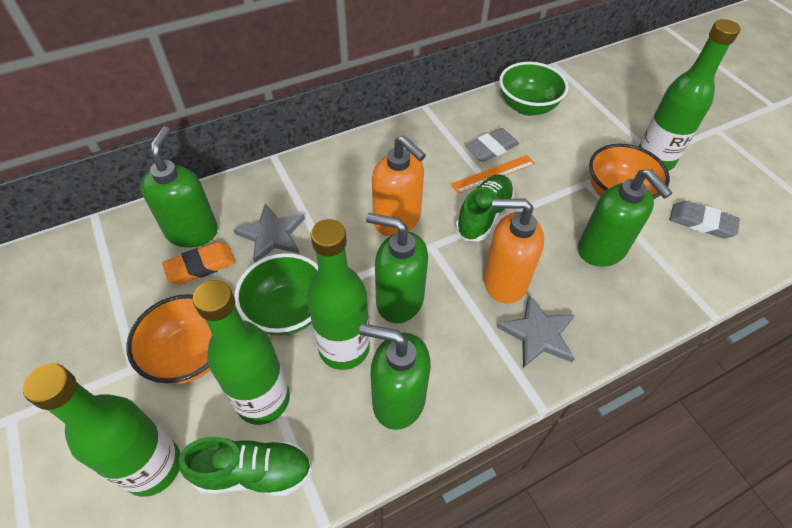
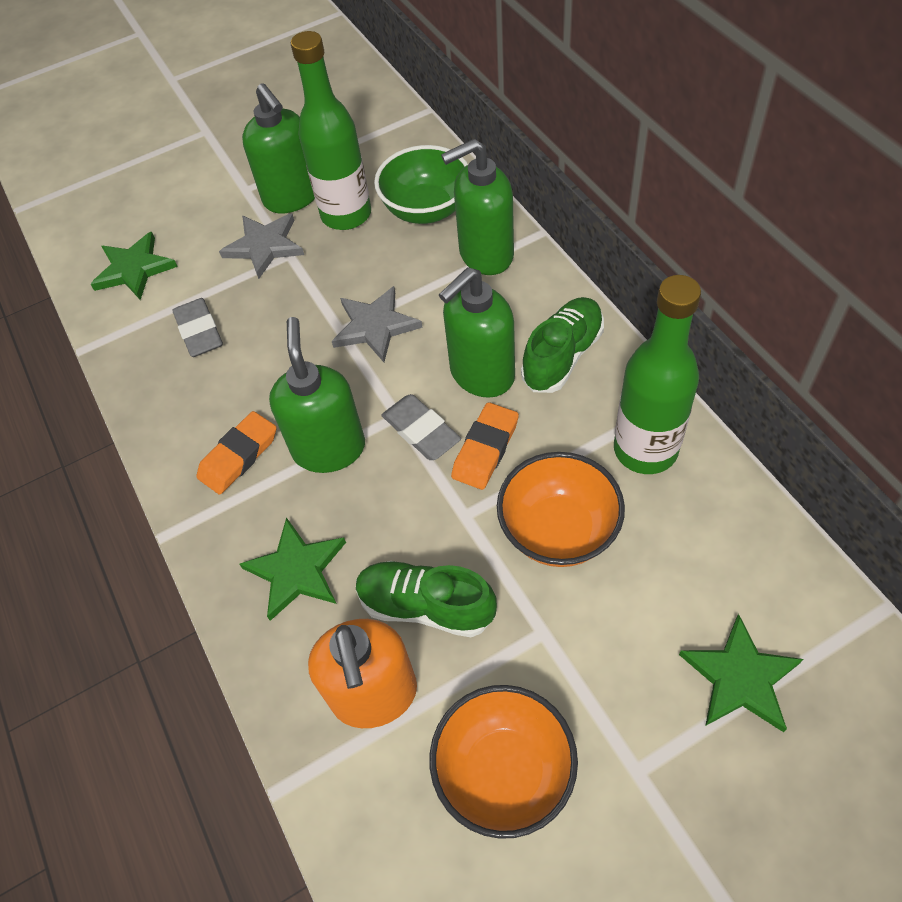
green bottle: 4 -> 2
green bowl: 2 -> 1
green star: 0 -> 3
orange eraser: 1 -> 2
orange ruler: 1 -> 0
orange soap dispenser: 2 -> 1

